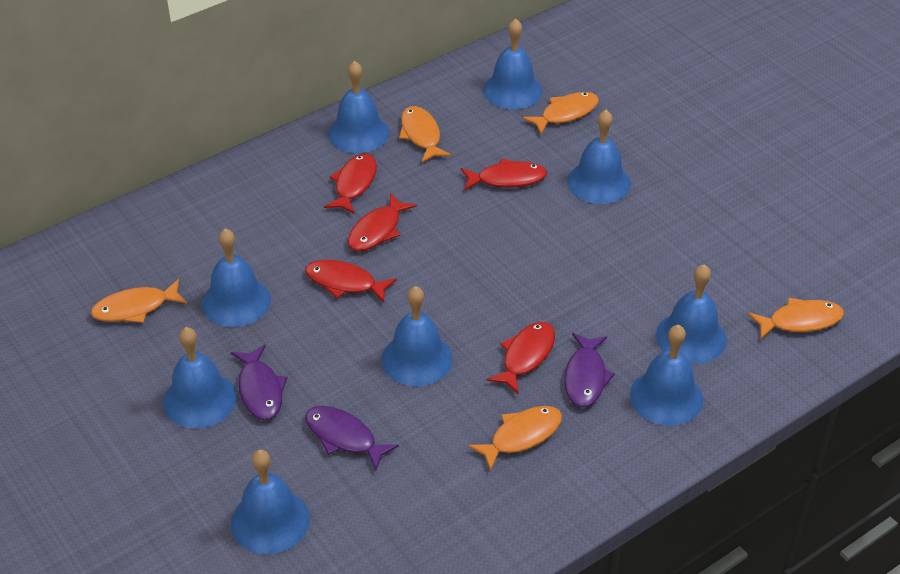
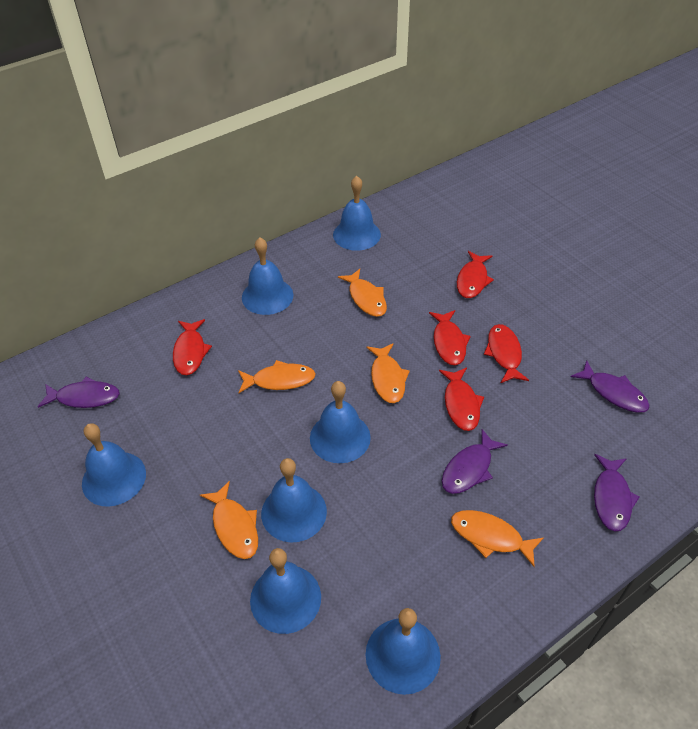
blue bell: 9 -> 7
purple fish: 3 -> 4

